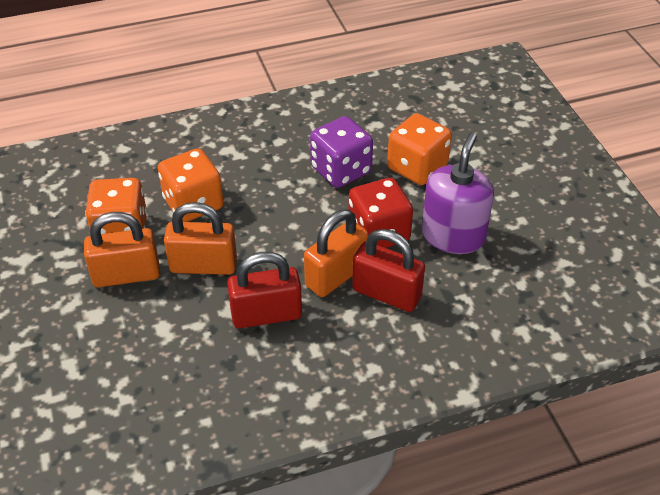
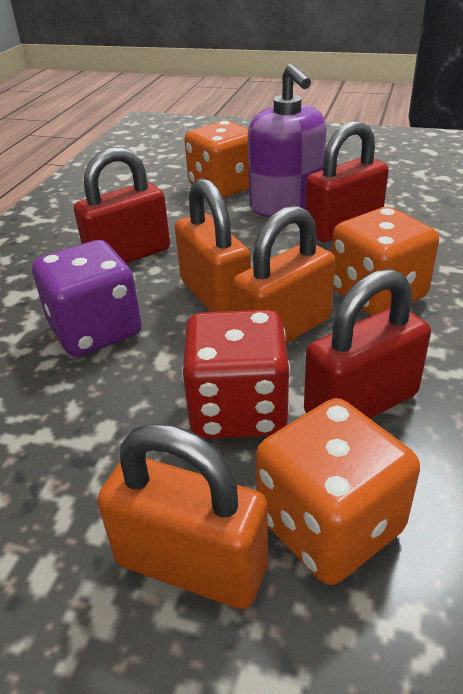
red padlock: 2 -> 3

